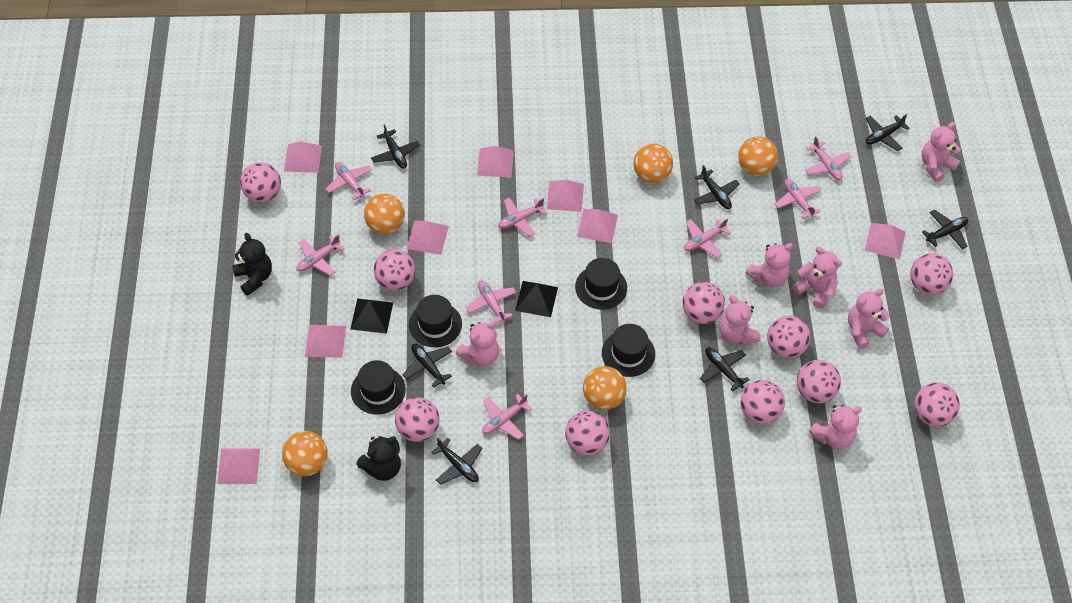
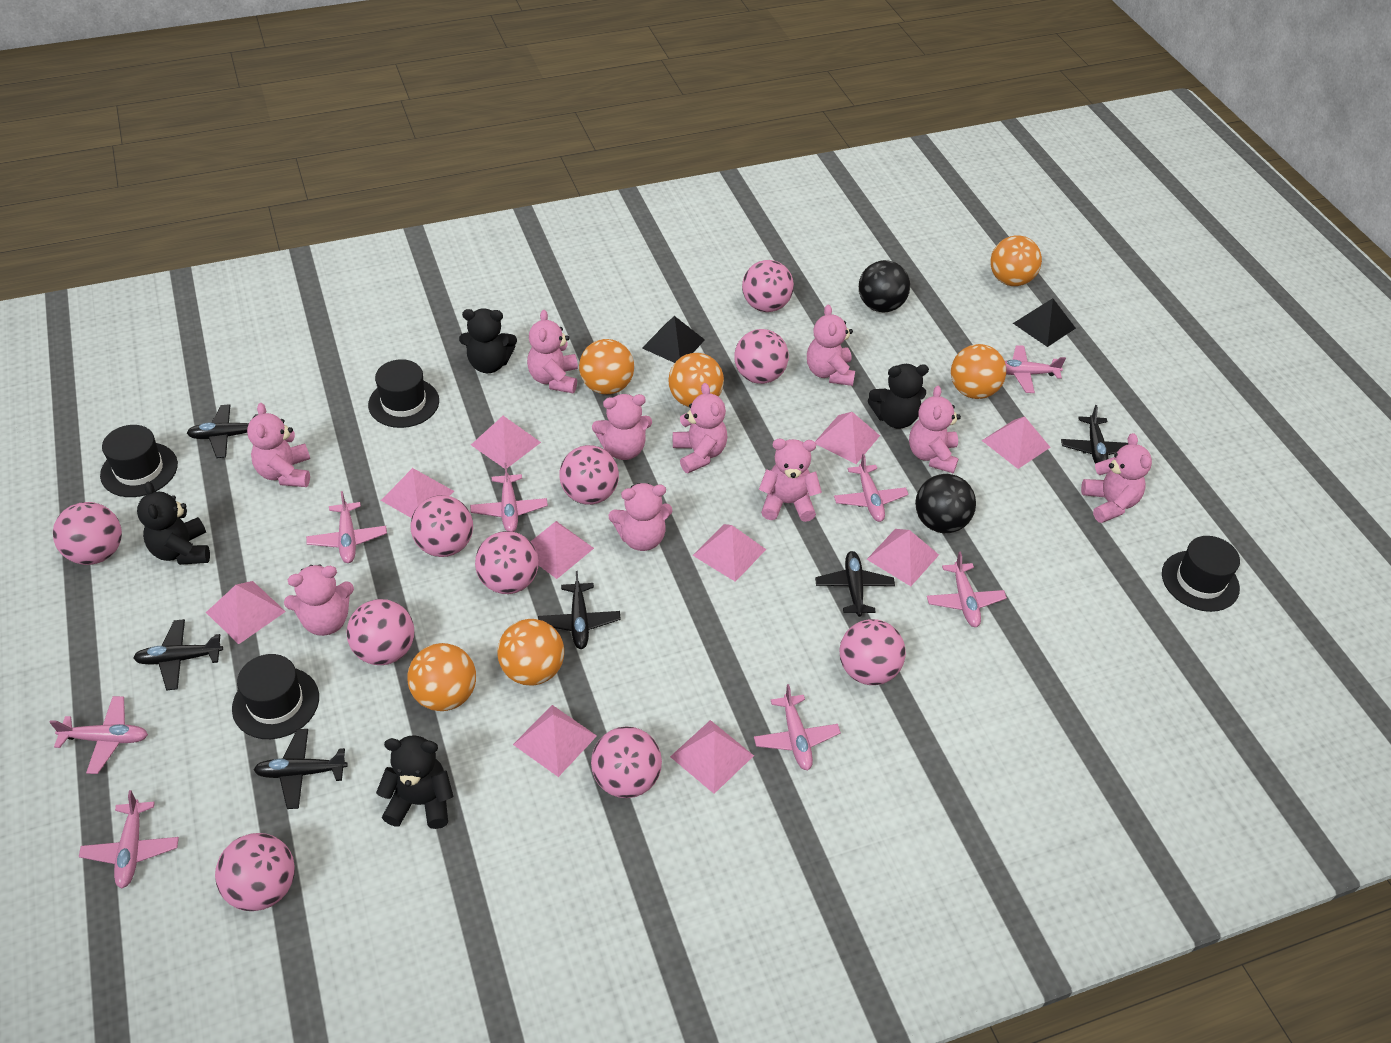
black ball: 0 -> 2
black plane: 7 -> 6
black teddy bear: 2 -> 4
orange ball: 5 -> 6
pink pyramid: 8 -> 10
pink teddy bear: 7 -> 10

